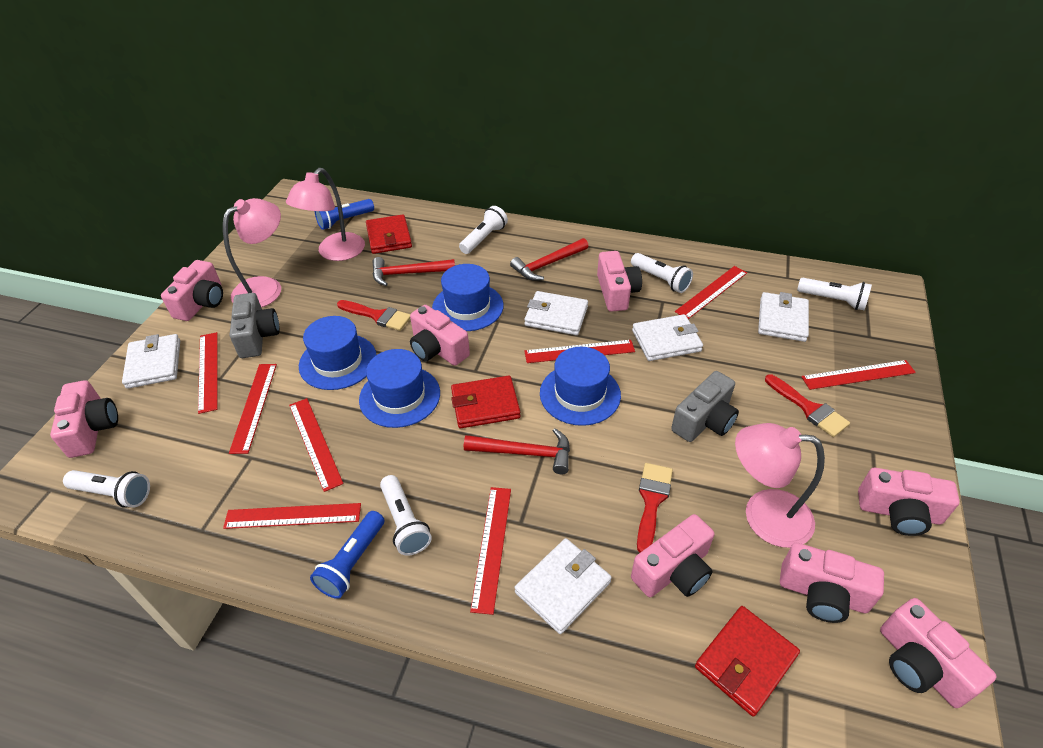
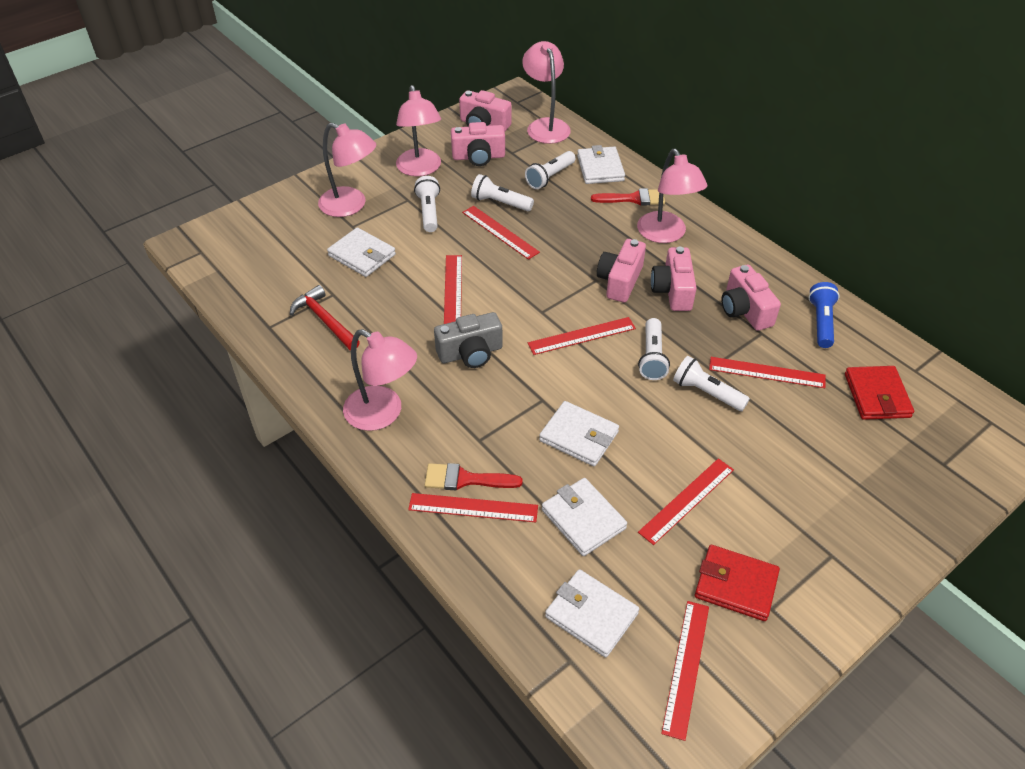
blue flashlight: 2 -> 1
blue hat: 4 -> 0
grey camera: 2 -> 1
pink camera: 8 -> 5
pink lamp: 3 -> 5
red brush: 3 -> 2
red hammer: 3 -> 1
red ruler: 8 -> 7
red wallet: 3 -> 2

